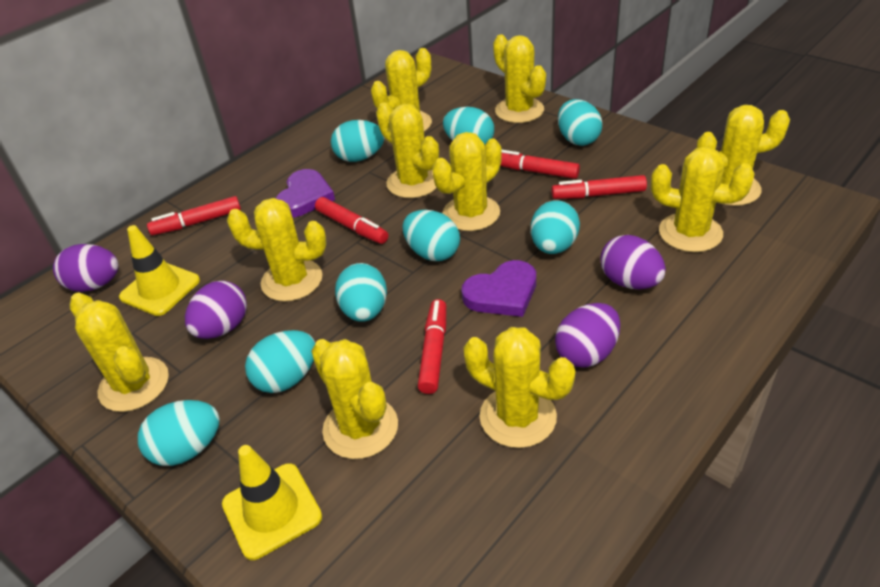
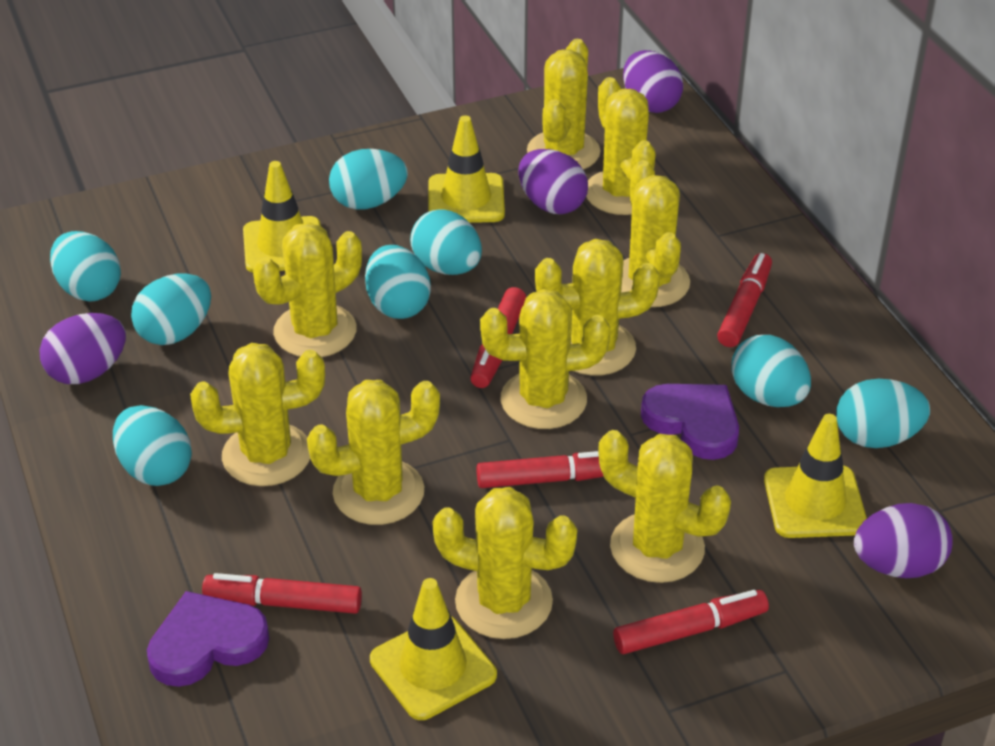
yellow traffic cone: 2 -> 4

